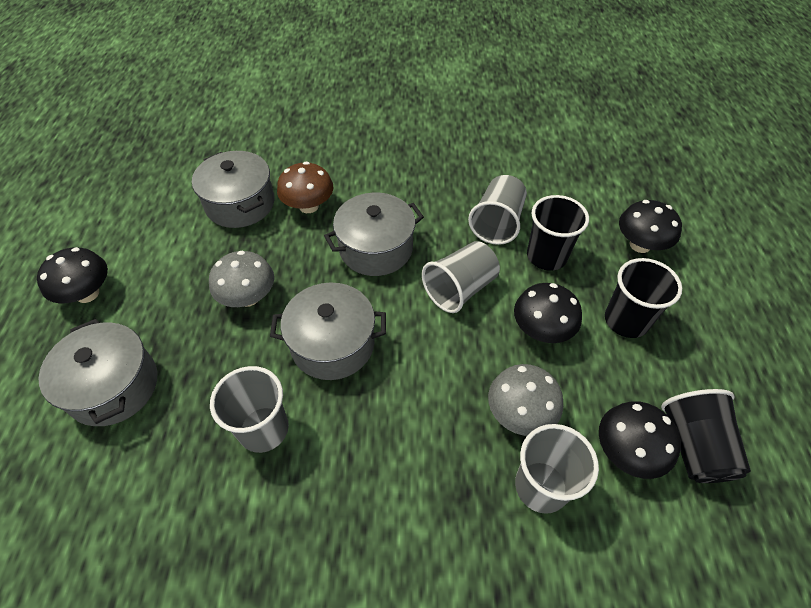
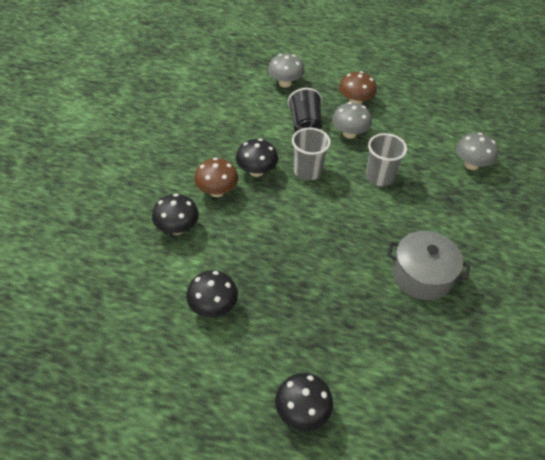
black cup: 3 -> 1
brown mushroom: 1 -> 2
grey cup: 4 -> 2
grey mushroom: 2 -> 3
grey pot: 4 -> 1

